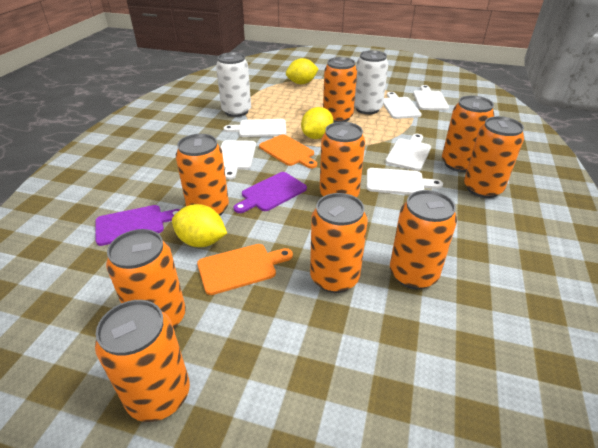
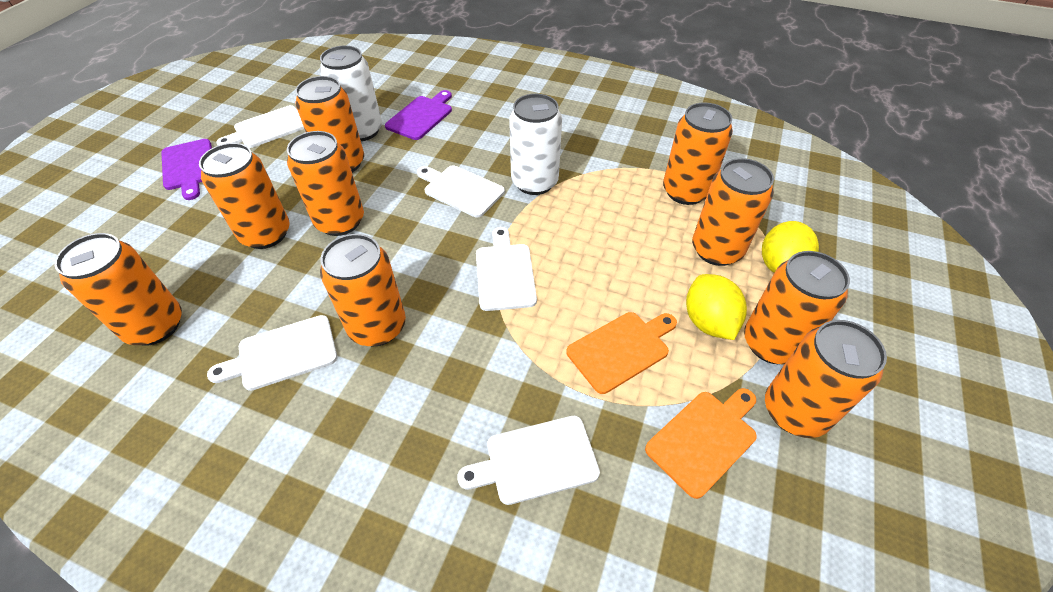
white cutting board: 6 -> 5
yellow lemon: 3 -> 2

